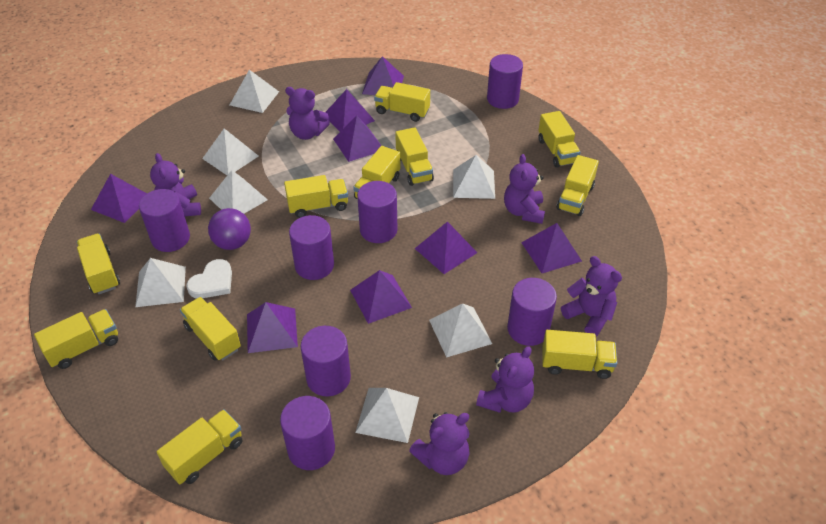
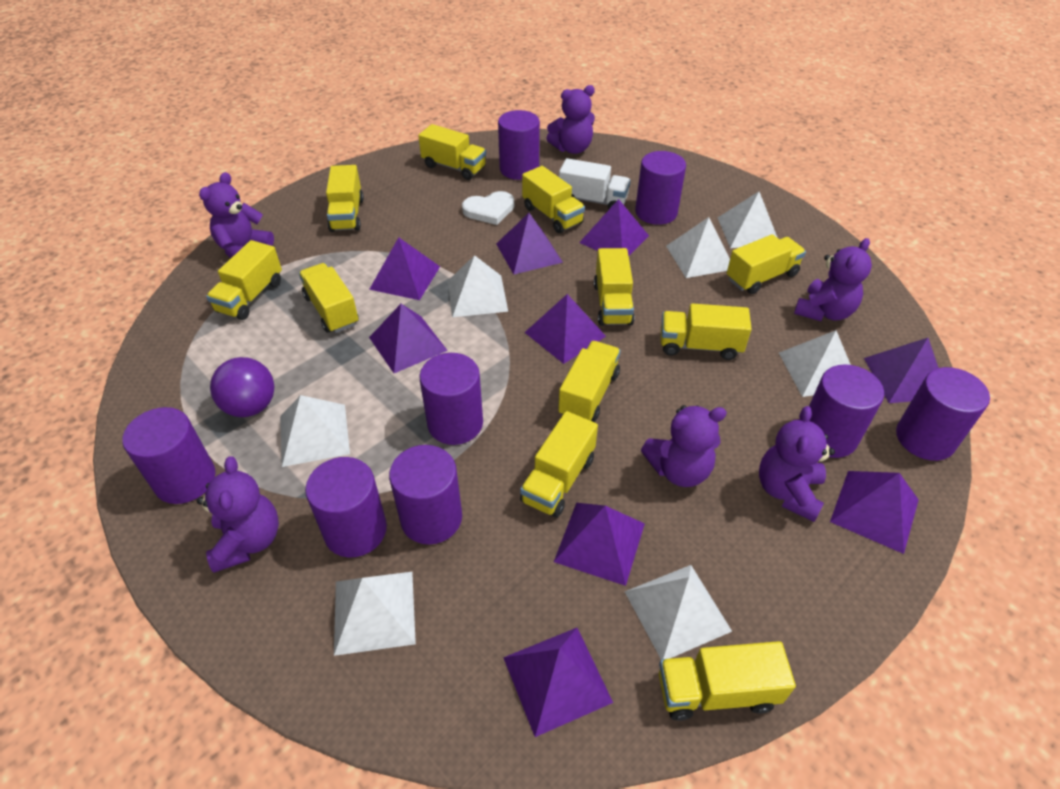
purple cylinder: 7 -> 8
purple pyramid: 8 -> 9
white truck: 0 -> 1

